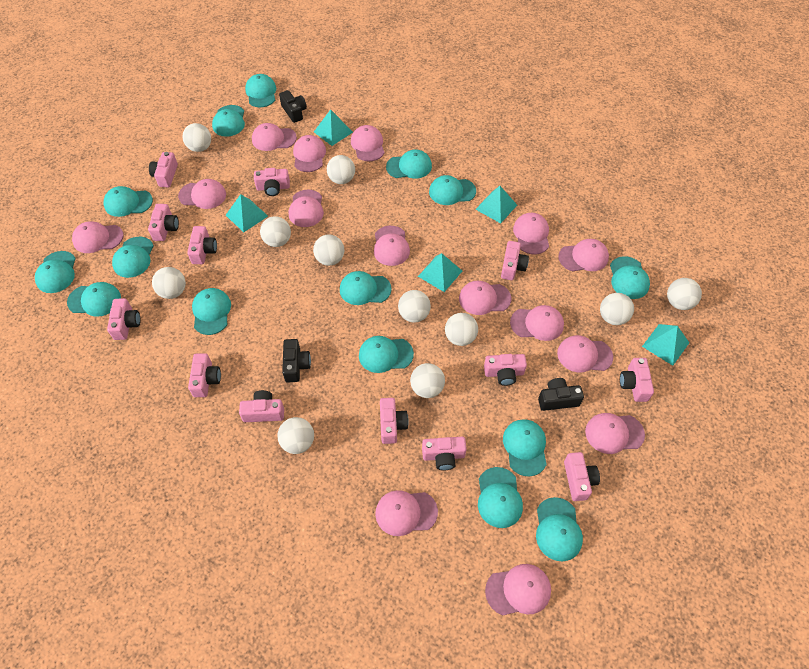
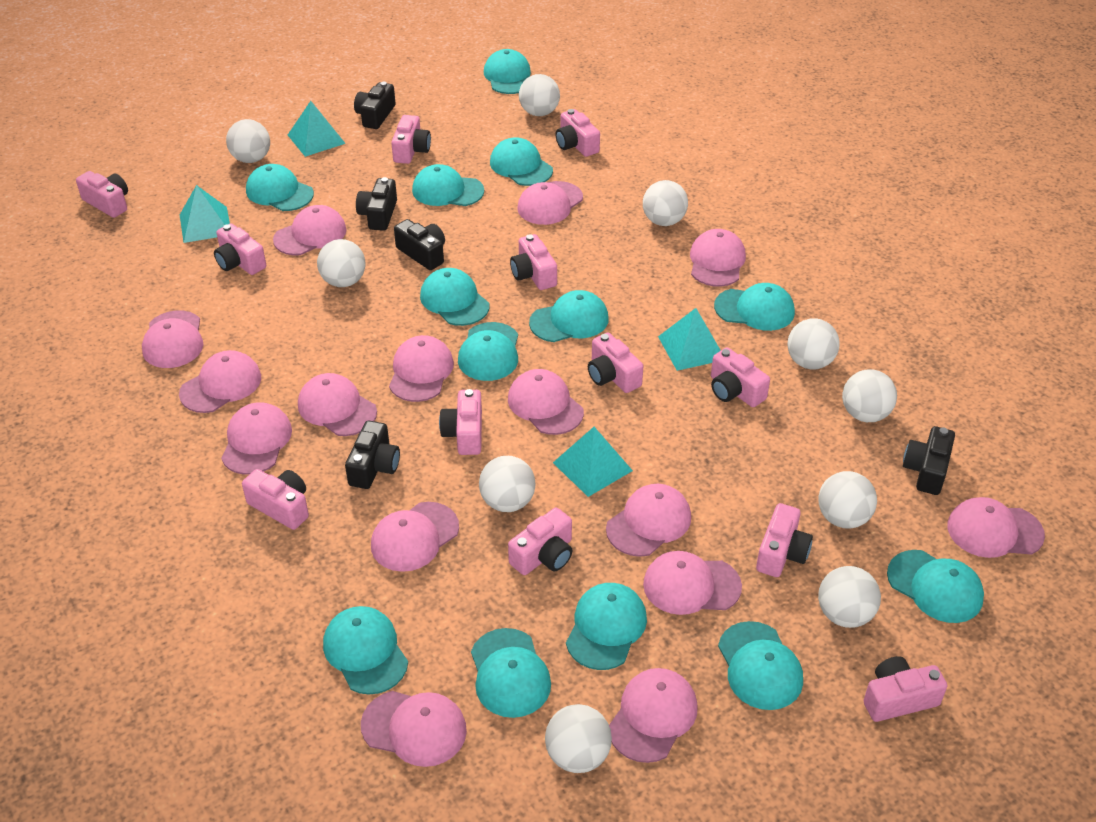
black camera: 3 -> 5
pink camera: 13 -> 12
turquoise cap: 15 -> 13
turquoise pyramid: 5 -> 4
white ball: 11 -> 10

